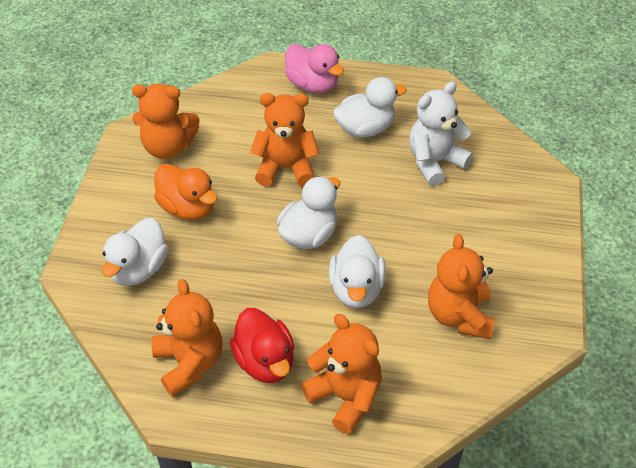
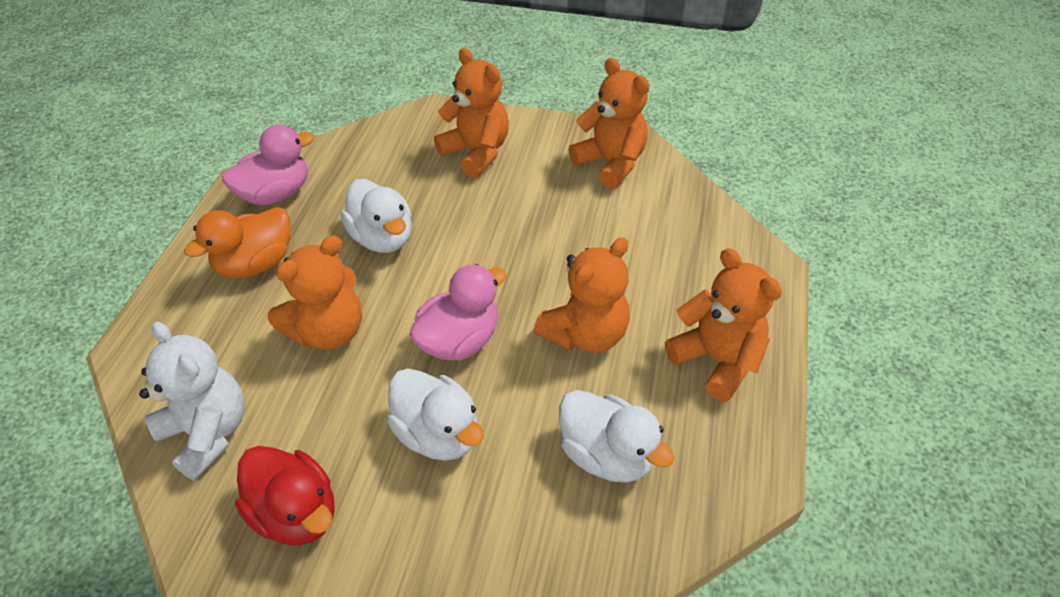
pink duck: 1 -> 2
white duck: 4 -> 3

